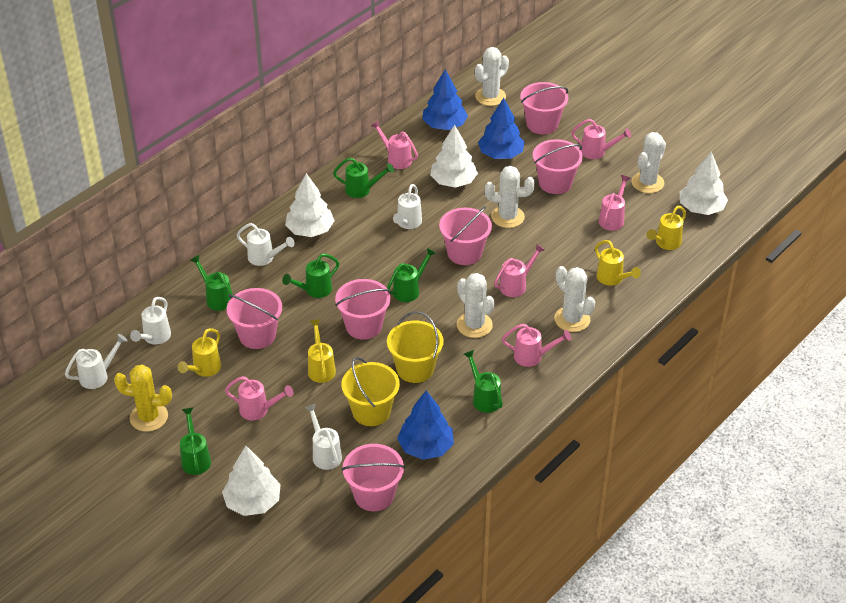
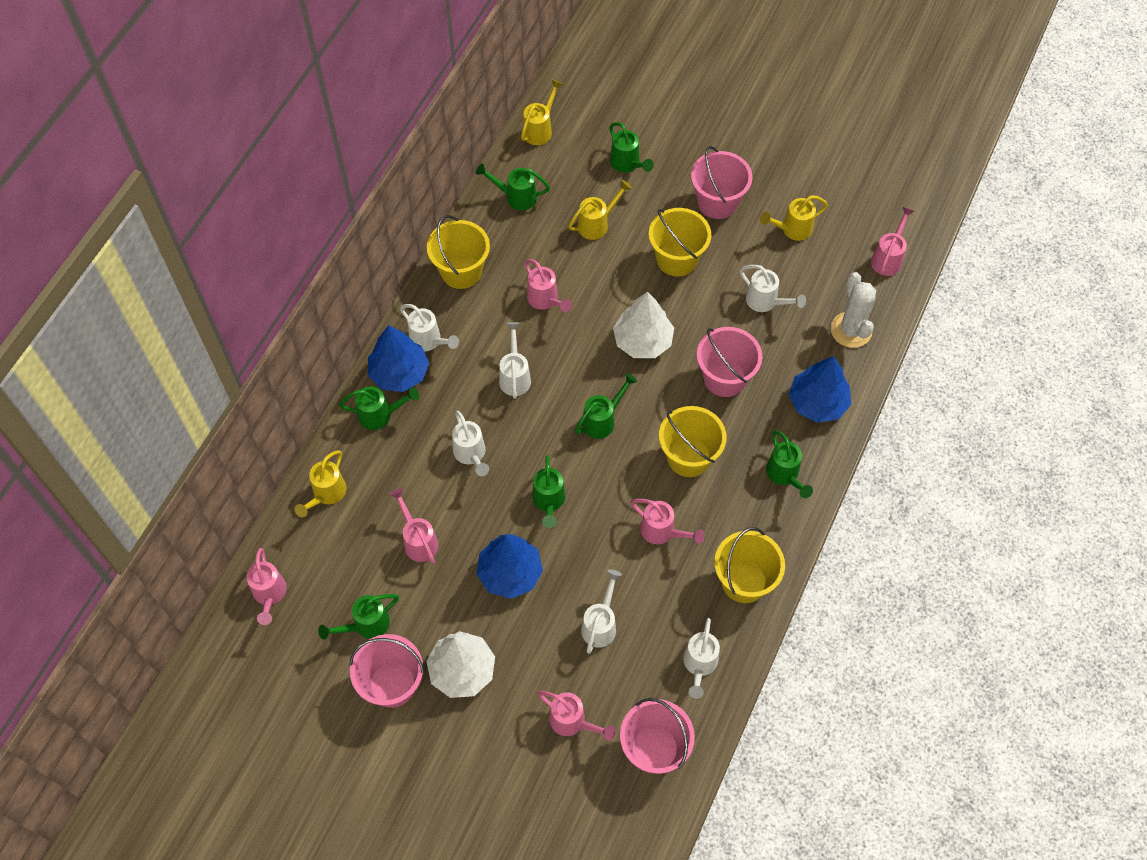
green watering can: 6 -> 7
pink bucket: 6 -> 4
white cactus: 5 -> 1
white tree: 4 -> 2
white watering can: 5 -> 6
yellow bucket: 2 -> 4
yellow cactus: 1 -> 0

